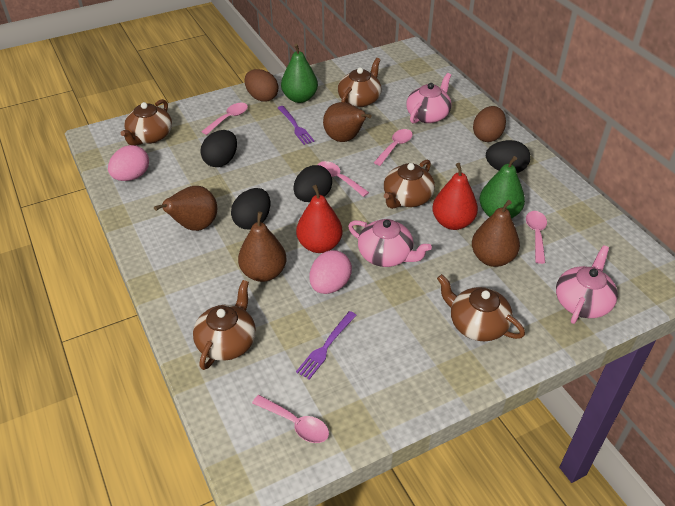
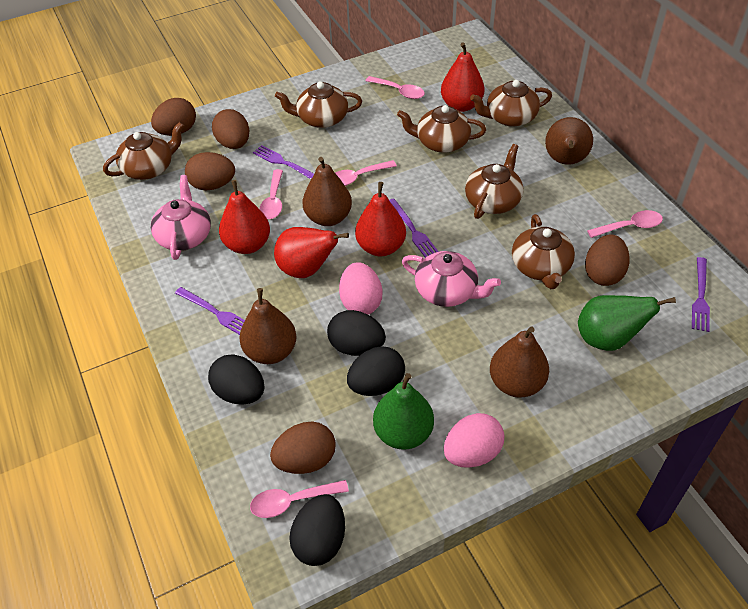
brown egg: 2 -> 5
brown teapot: 5 -> 6
pink teapot: 3 -> 2
purple fork: 2 -> 4
red pear: 2 -> 4

